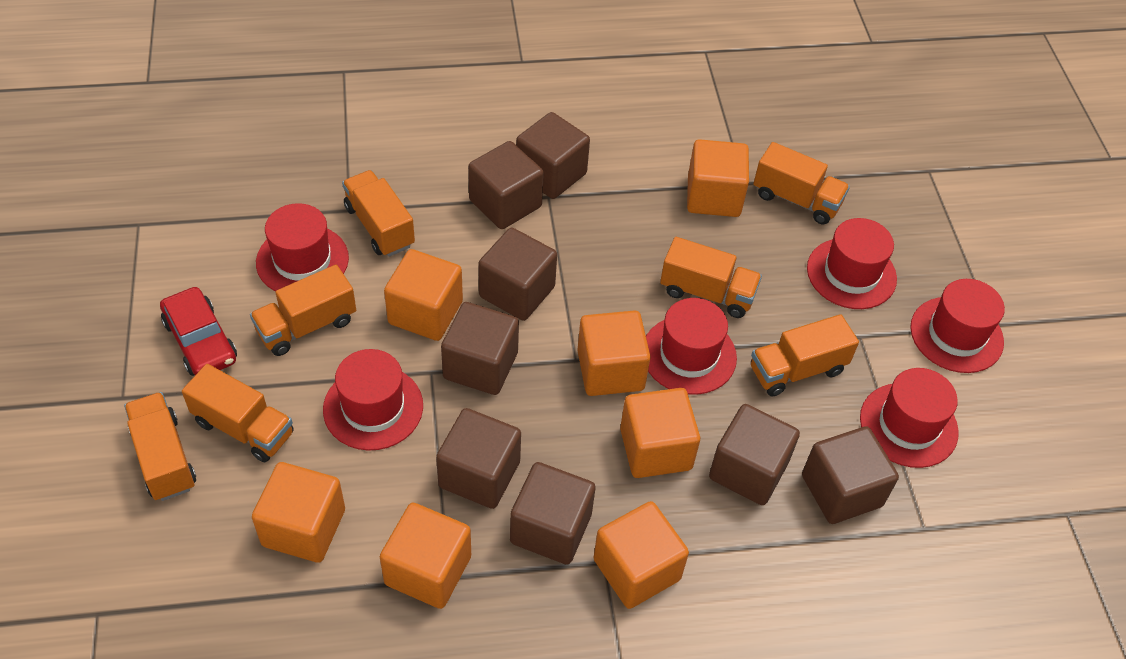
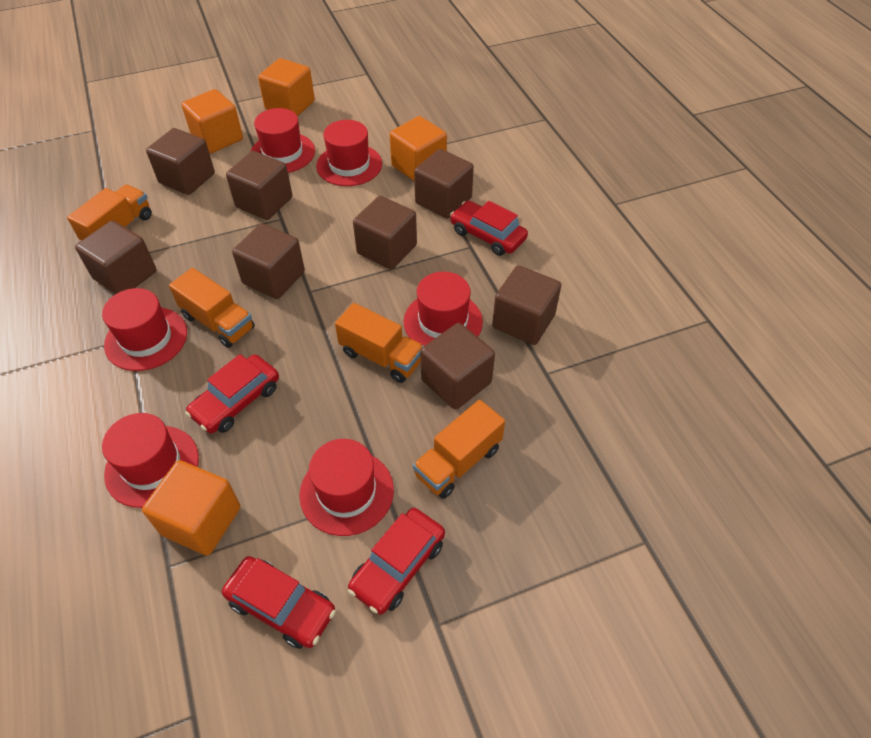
orange cube: 7 -> 4
orange truck: 7 -> 4
red car: 1 -> 4

